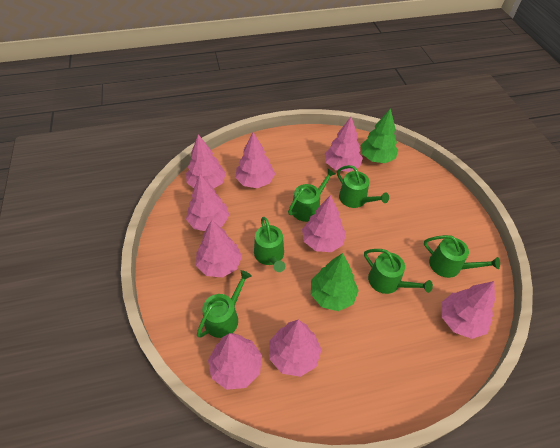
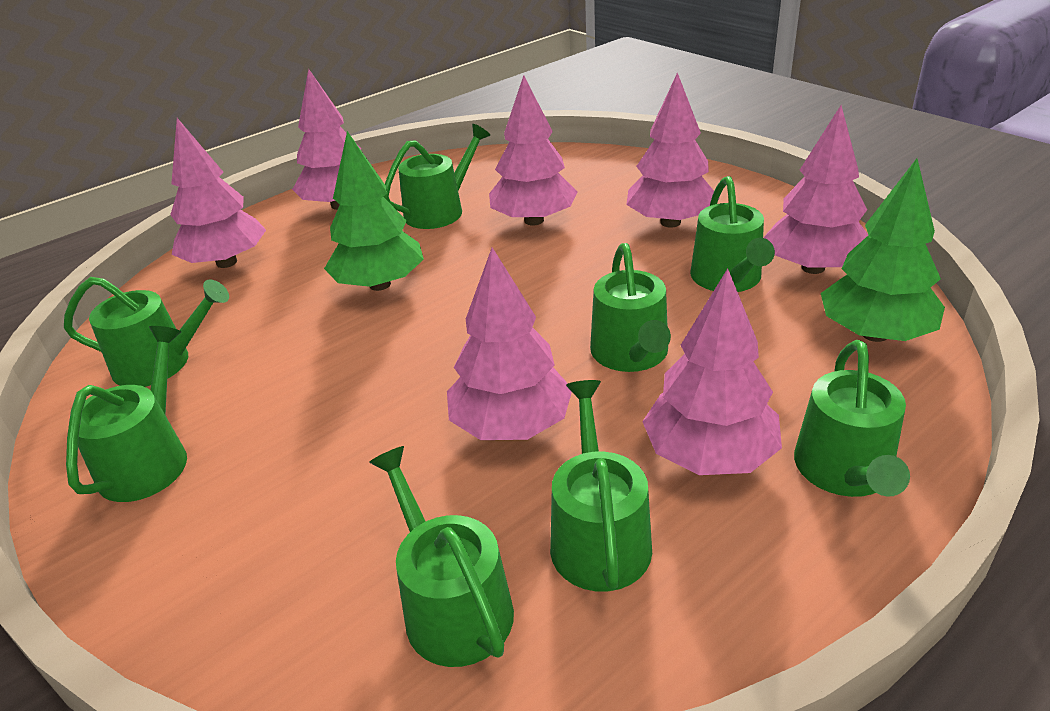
green watering can: 6 -> 8
pink tree: 9 -> 7

